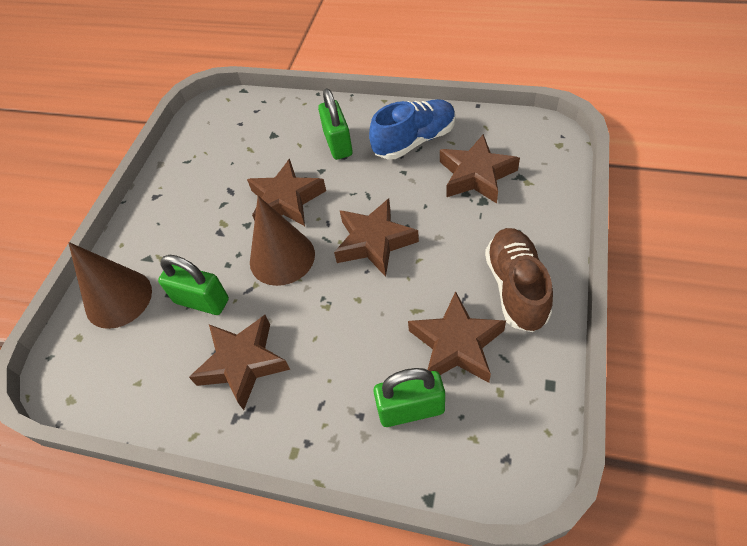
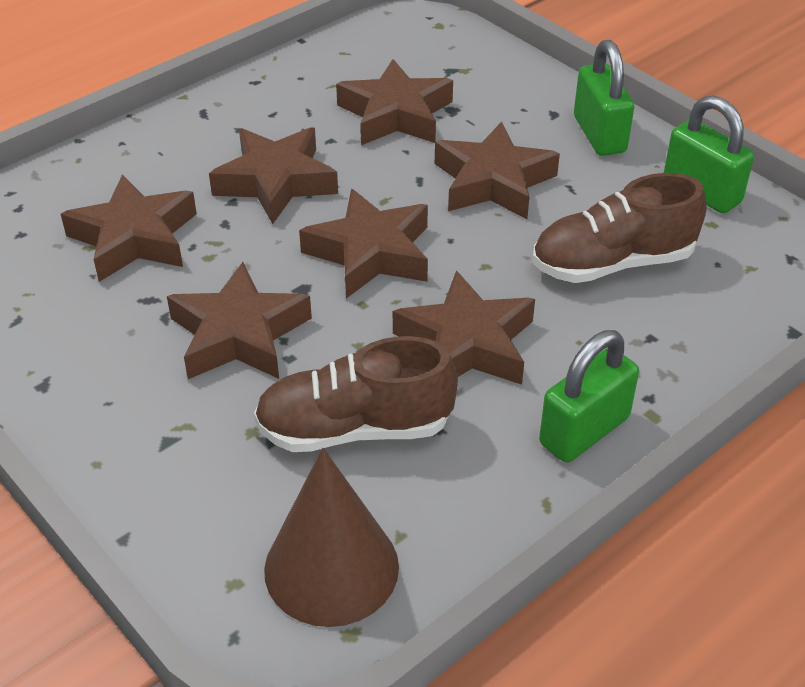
blue shoe: 1 -> 0
brown cone: 2 -> 1
brown shoe: 1 -> 2
brown star: 5 -> 7

